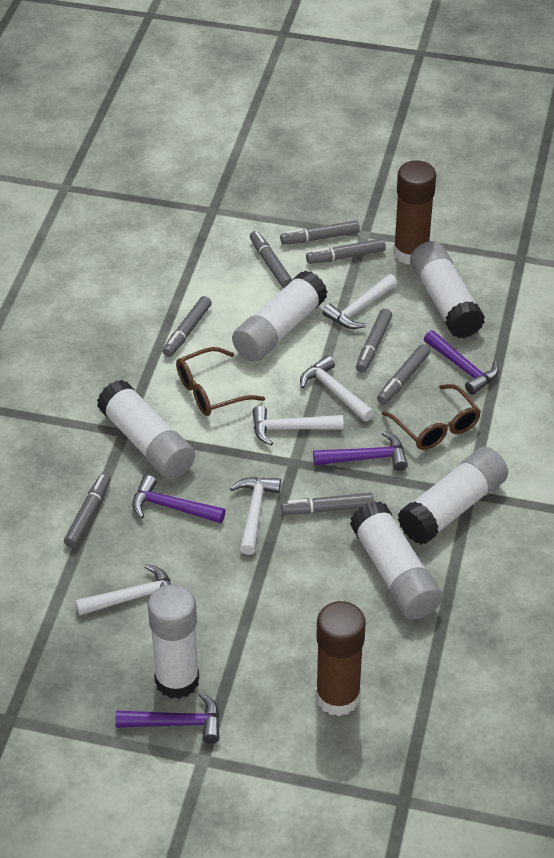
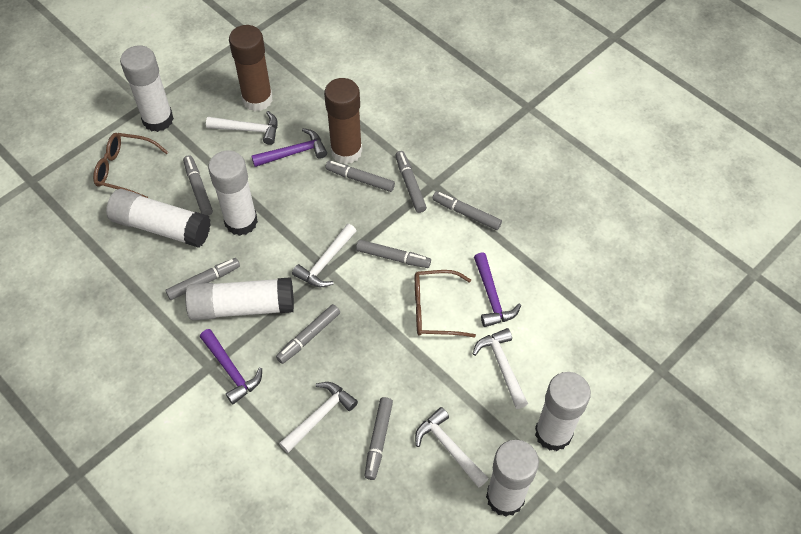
purple hammer: 4 -> 3

